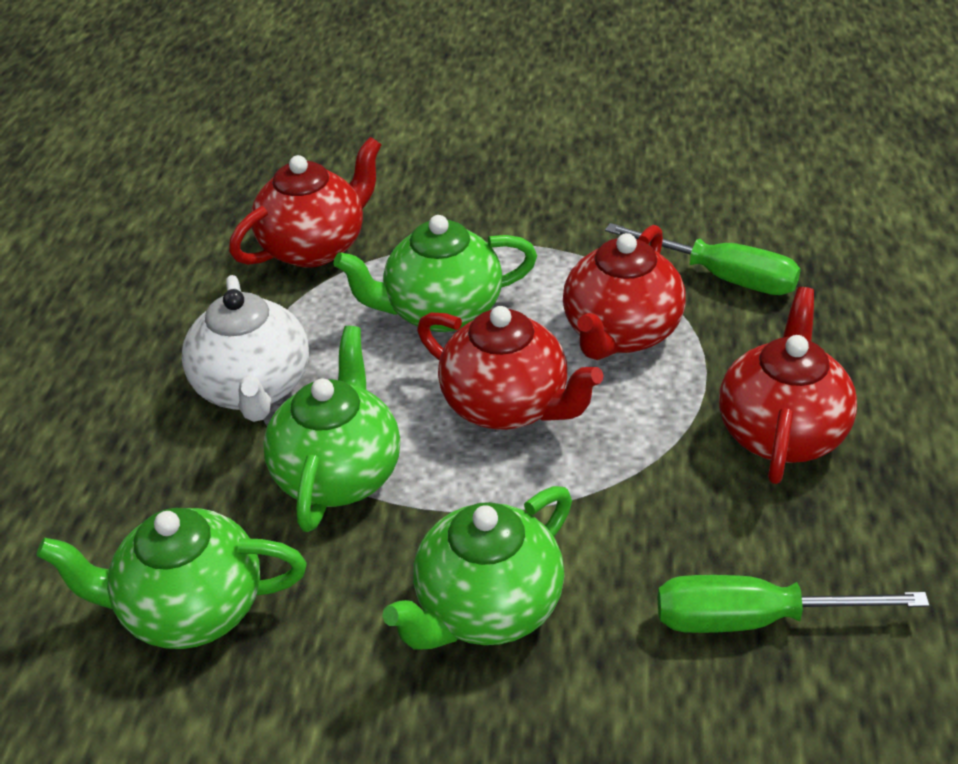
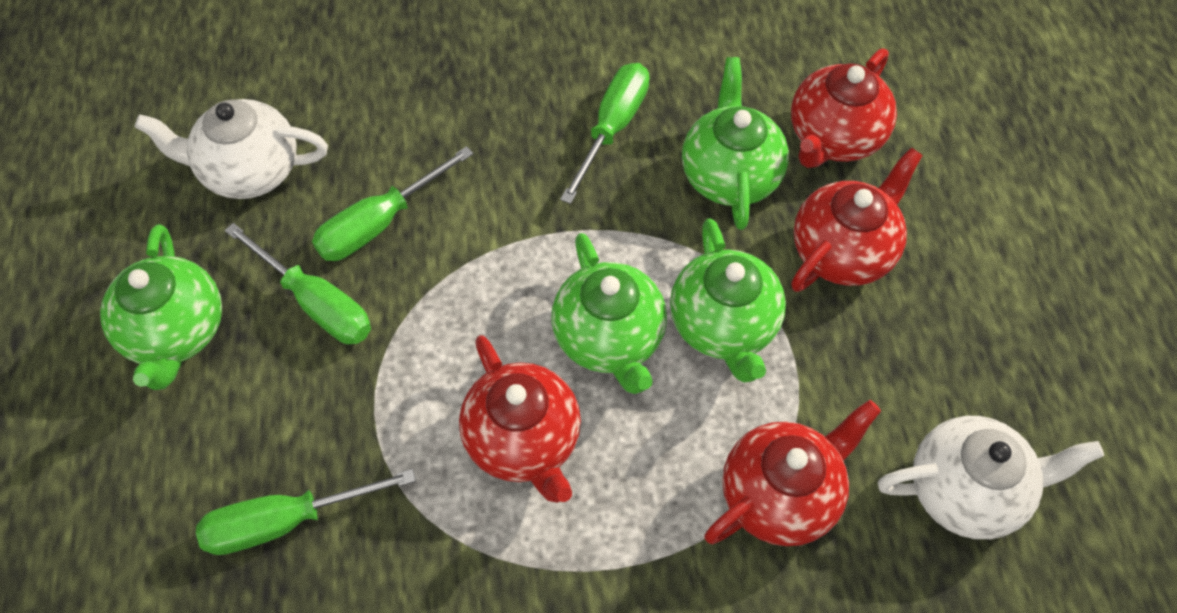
green screwdriver: 2 -> 4
white teapot: 1 -> 2

